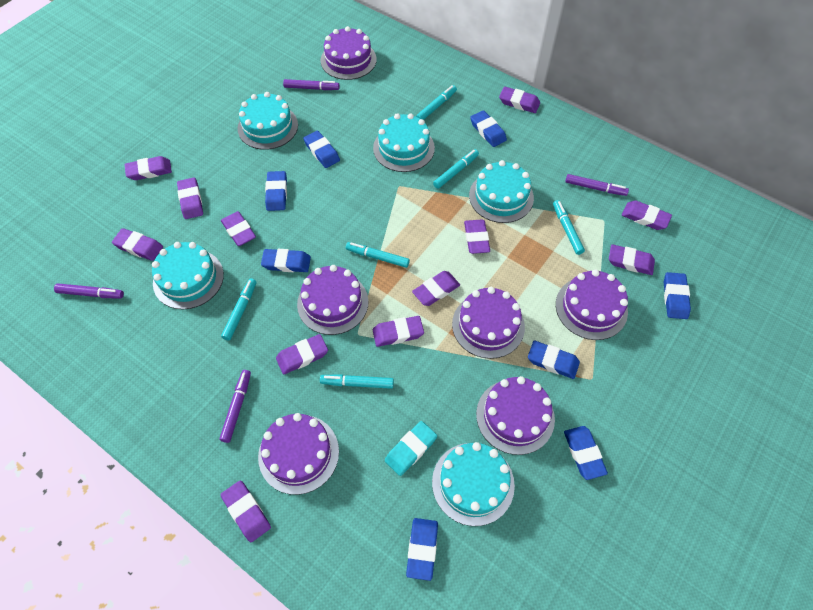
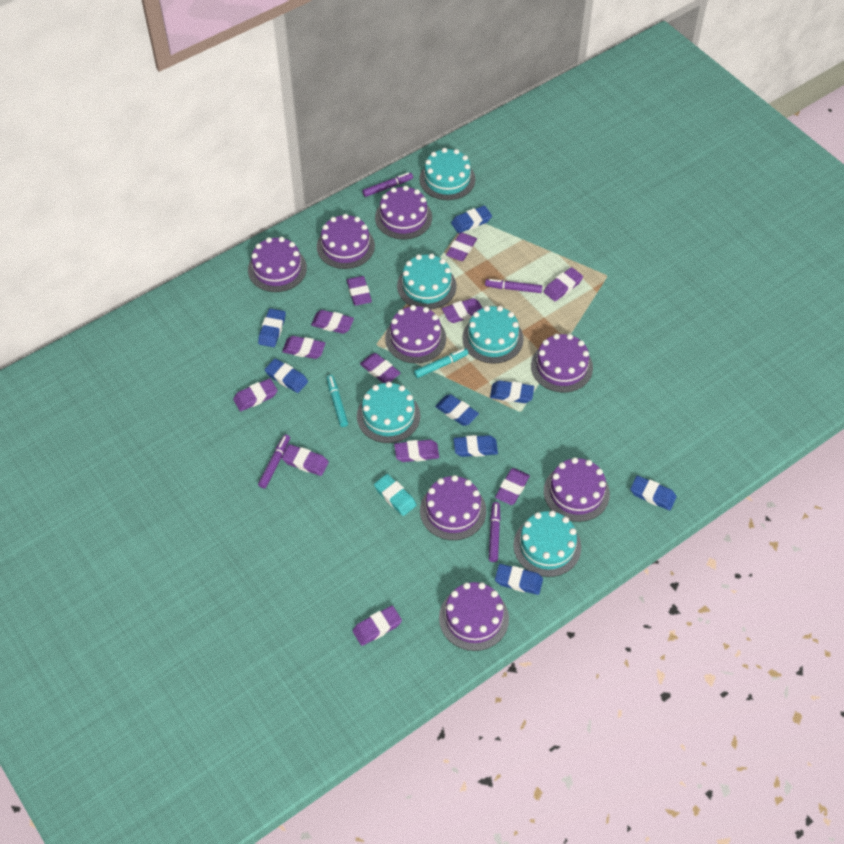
purple cake: 6 -> 8
turquoise marker: 6 -> 2

